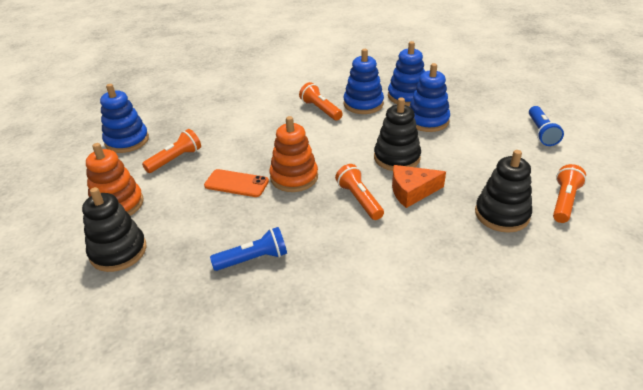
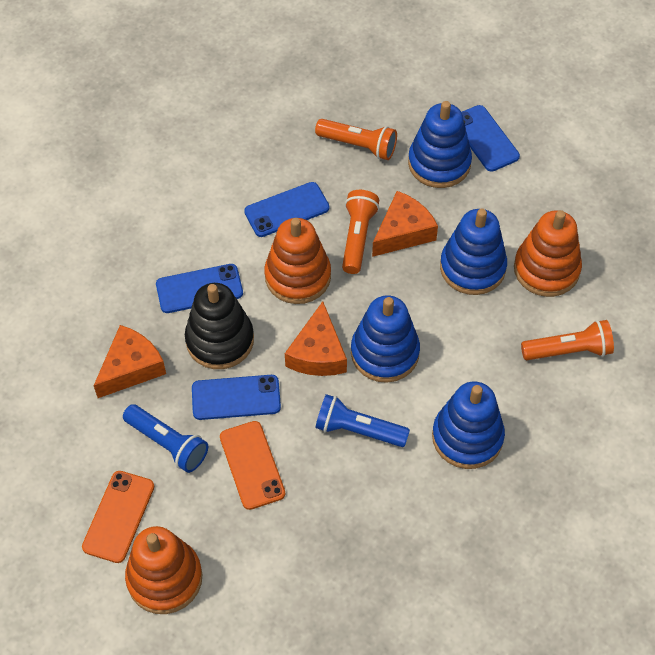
black stacking toy: 3 -> 1
blue phone: 0 -> 4
orange cheese: 1 -> 3
orange flashlight: 4 -> 3
orange phone: 1 -> 2
orange stacking toy: 2 -> 3

